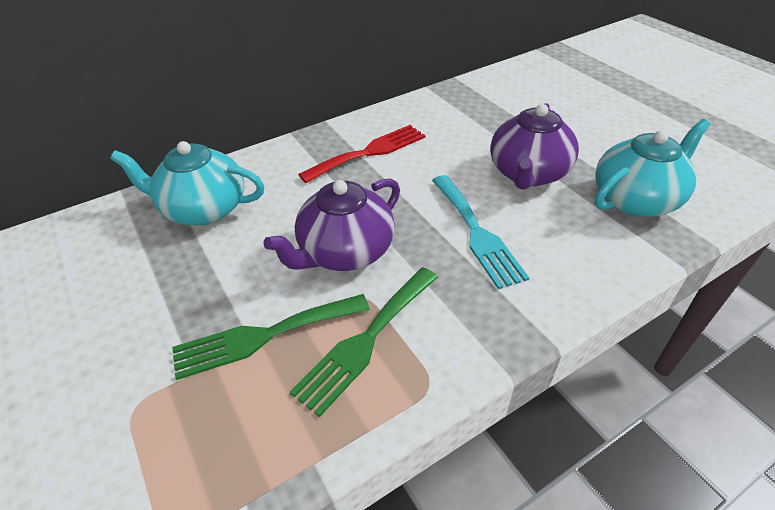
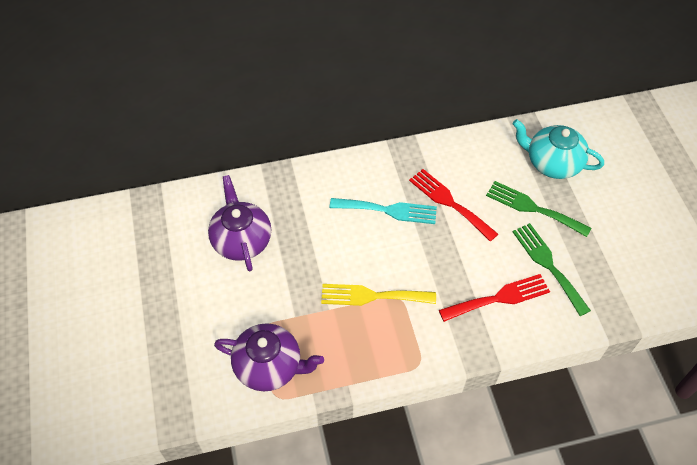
red fork: 1 -> 2
turquoise teapot: 2 -> 1
yellow fork: 0 -> 1

